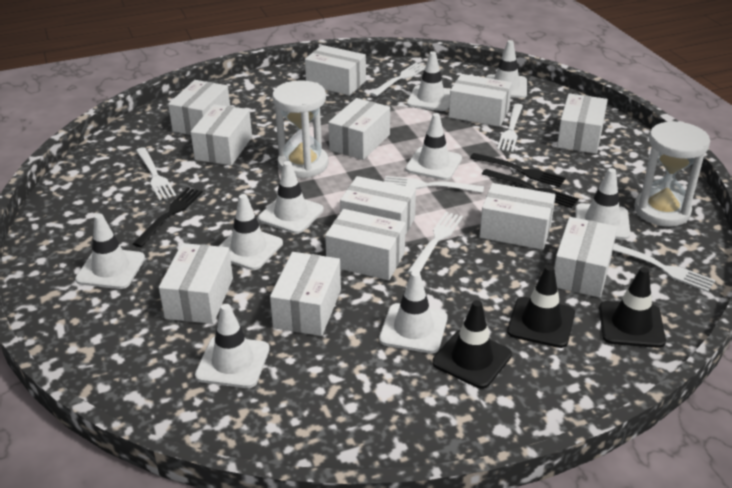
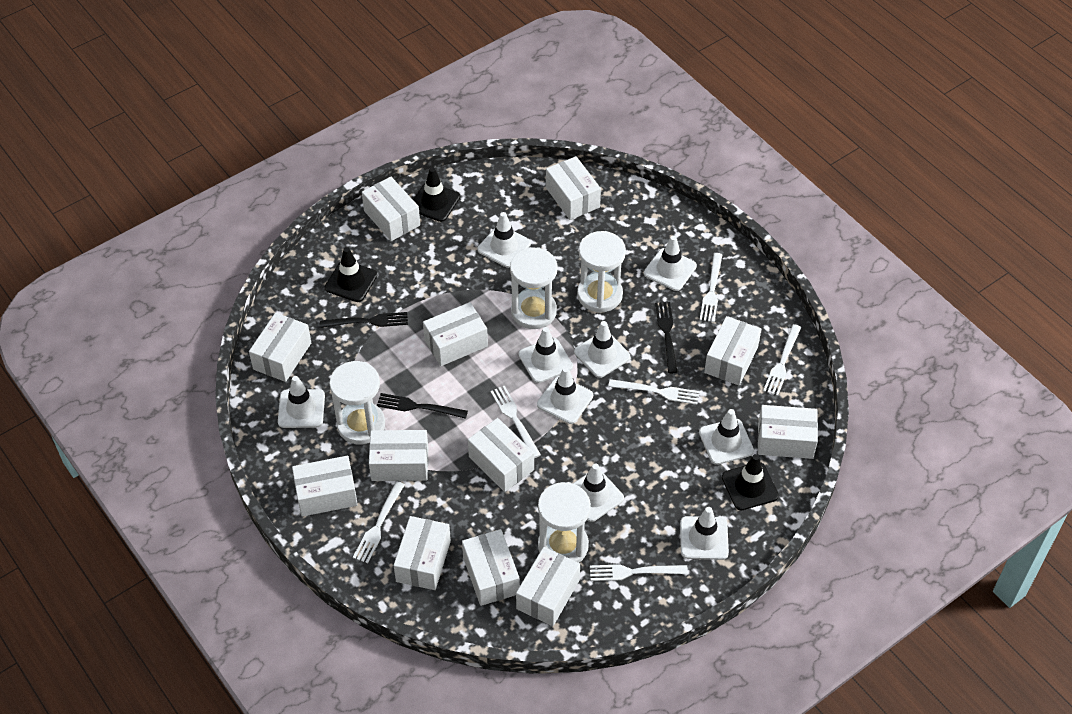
white hourglass: 2 -> 4

